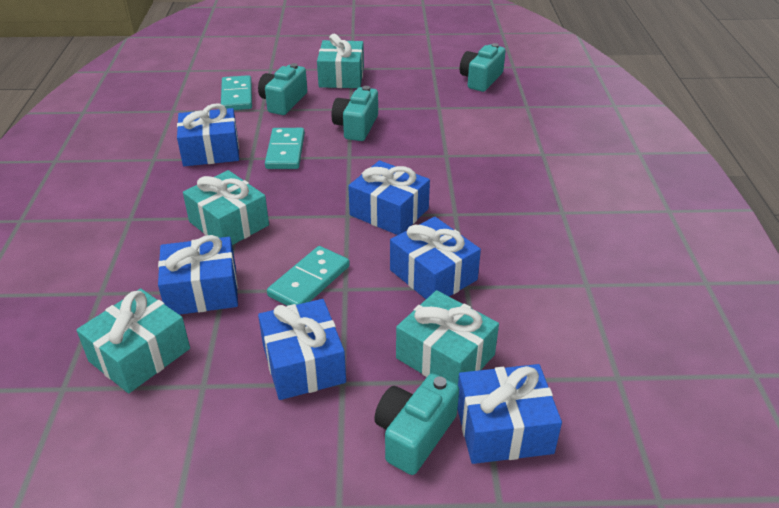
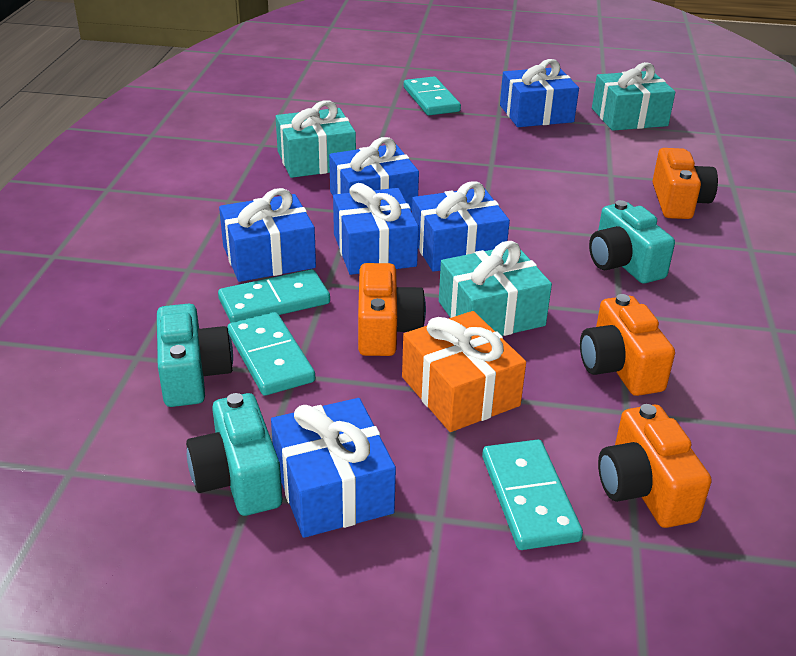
orange camera: 0 -> 4
orange gift: 0 -> 1
turquoise camera: 4 -> 3
turquoise domino: 3 -> 4
turquoise gift: 4 -> 3

